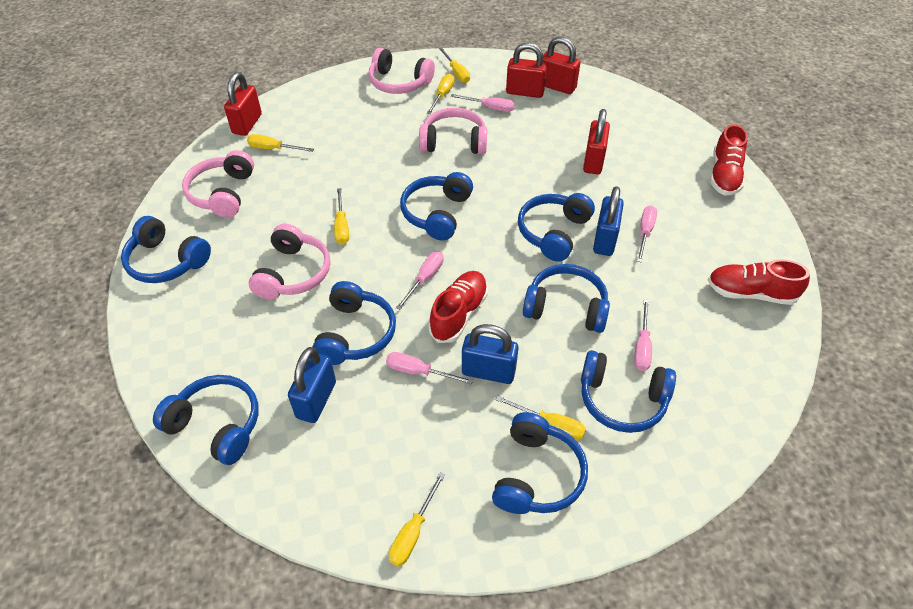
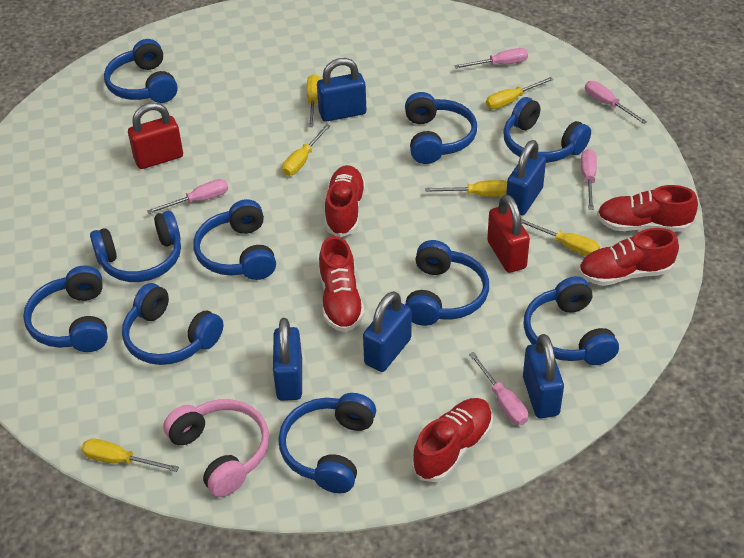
blue headphones: 8 -> 10
blue padlock: 3 -> 5
pink headphones: 4 -> 1
red padlock: 4 -> 2
red shoe: 3 -> 5

